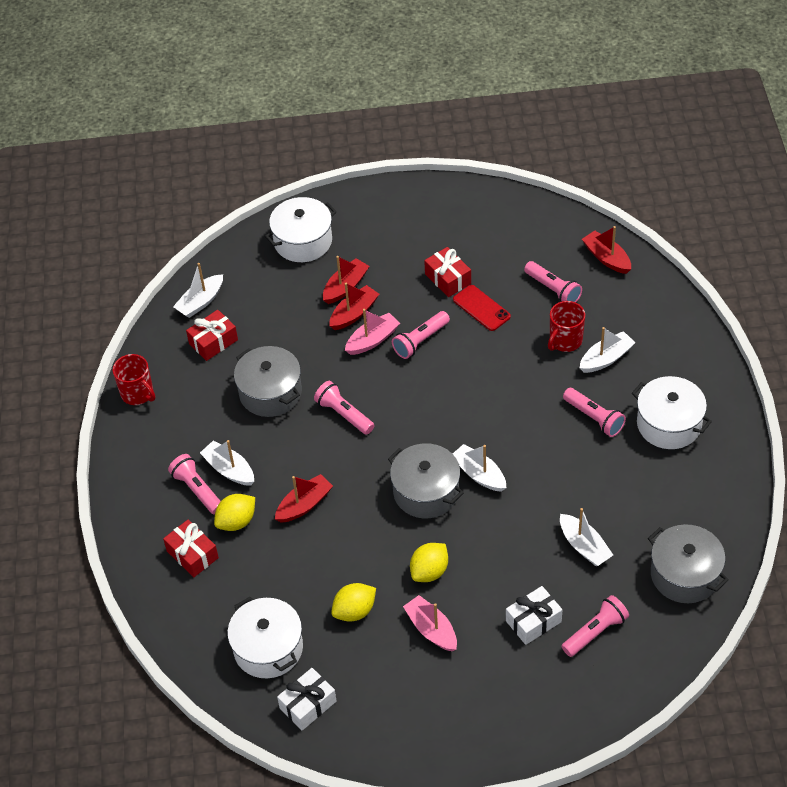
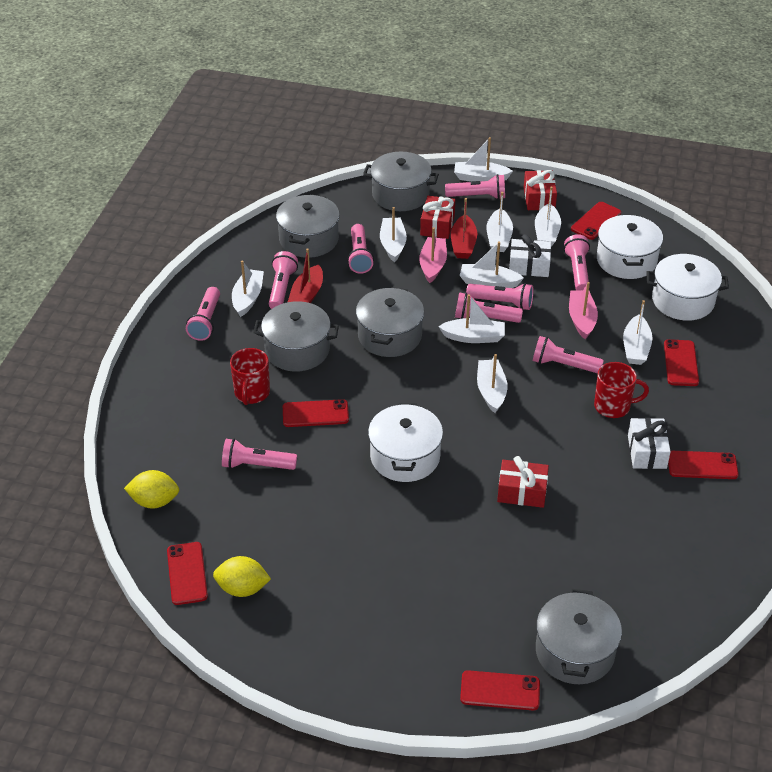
grey pot: 3 -> 5
pink flashlight: 6 -> 9
red boat: 4 -> 2
red phone: 1 -> 6
white boat: 5 -> 9
yellow lemon: 3 -> 2

